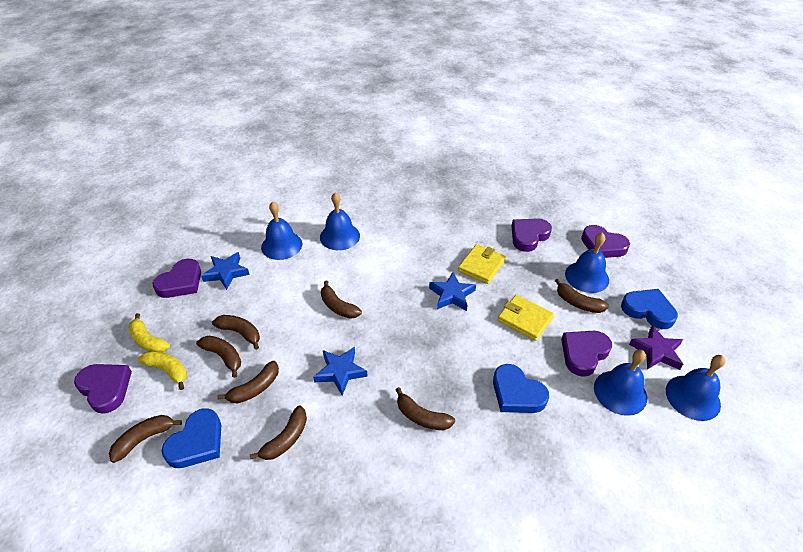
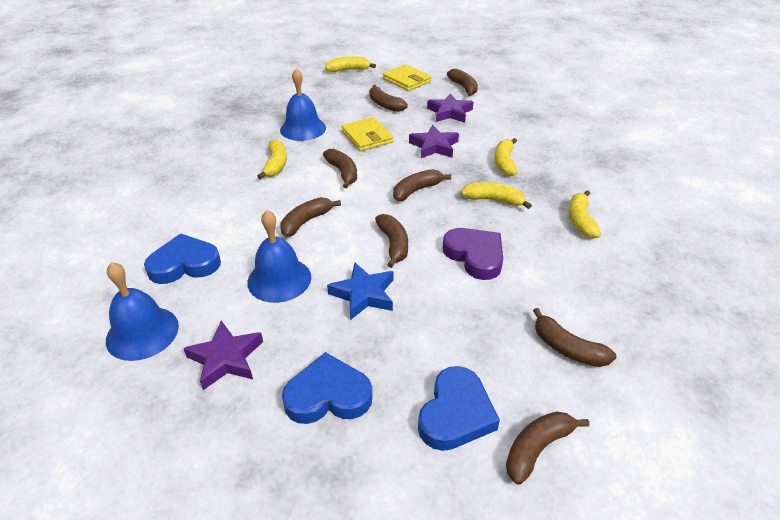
blue bell: 5 -> 3
blue star: 3 -> 1
purple heart: 5 -> 1
purple star: 1 -> 3
yellow banana: 2 -> 5

